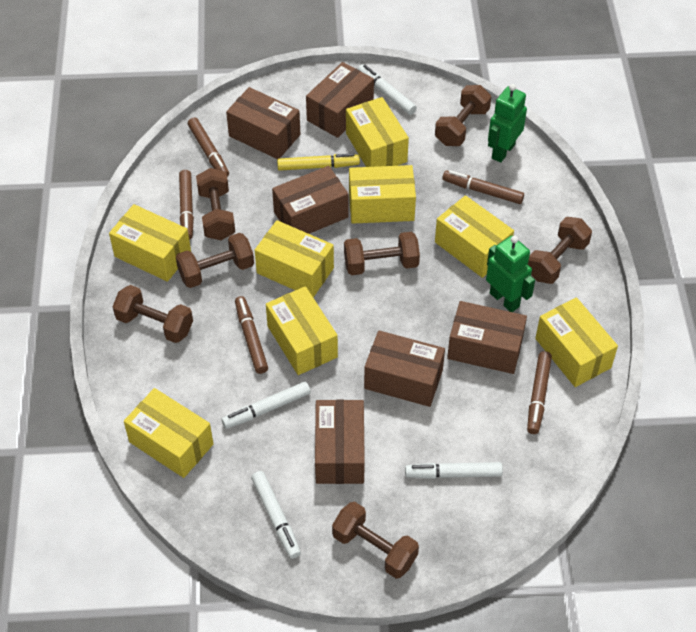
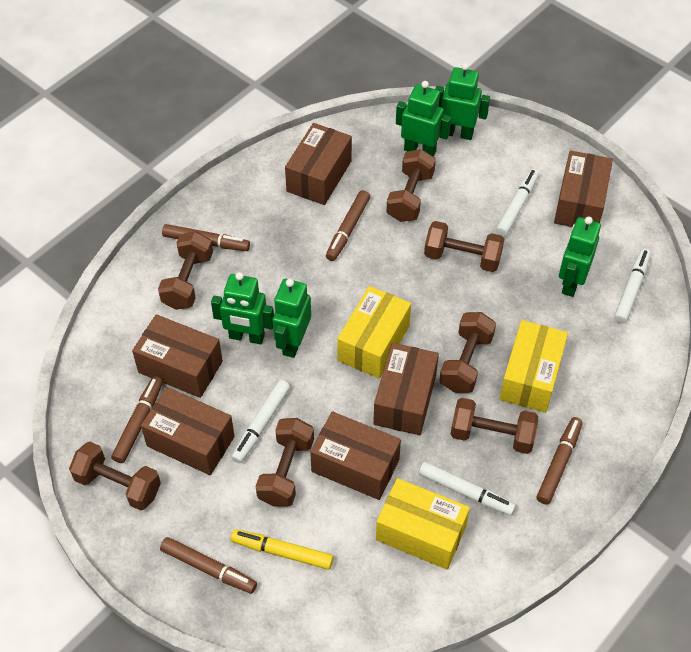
green robot: 2 -> 5
yellow box: 8 -> 3

